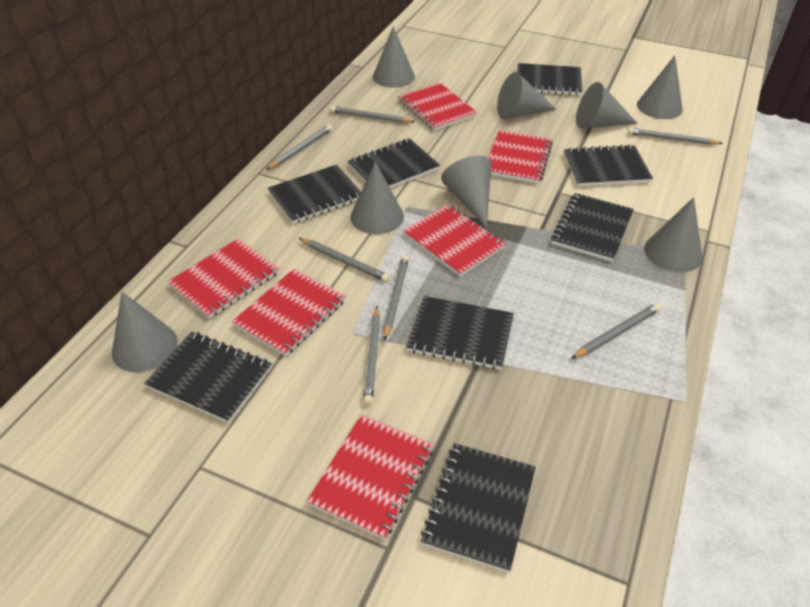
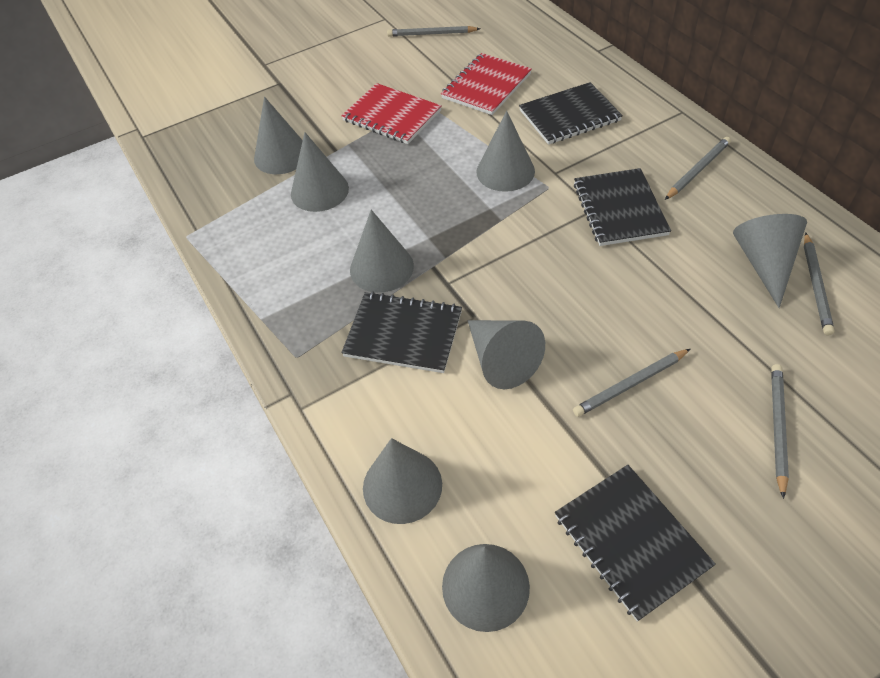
black notebook: 8 -> 4
grey pencil: 7 -> 5
red notebook: 6 -> 2

